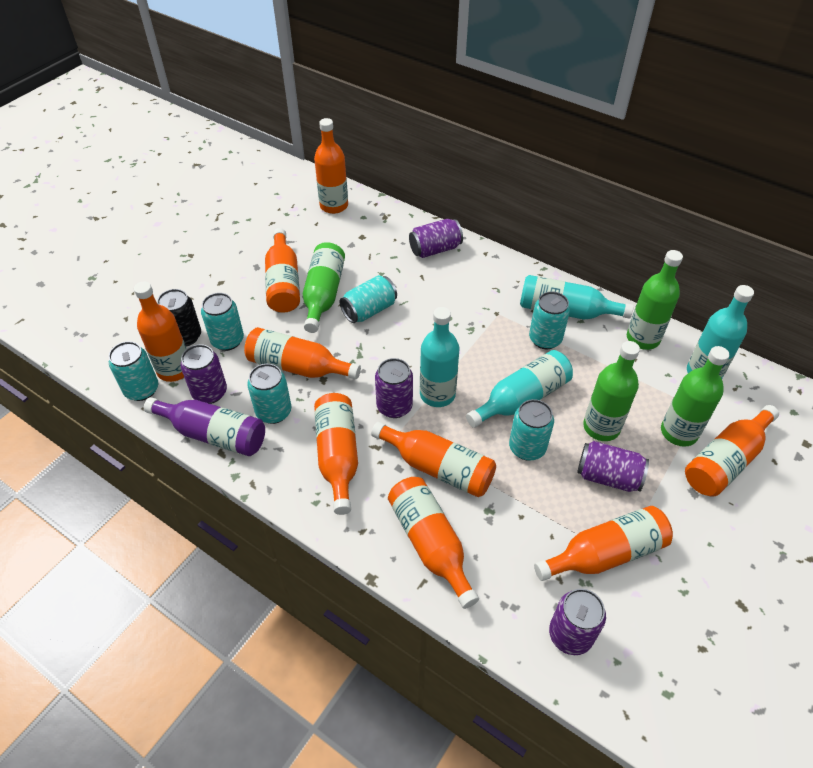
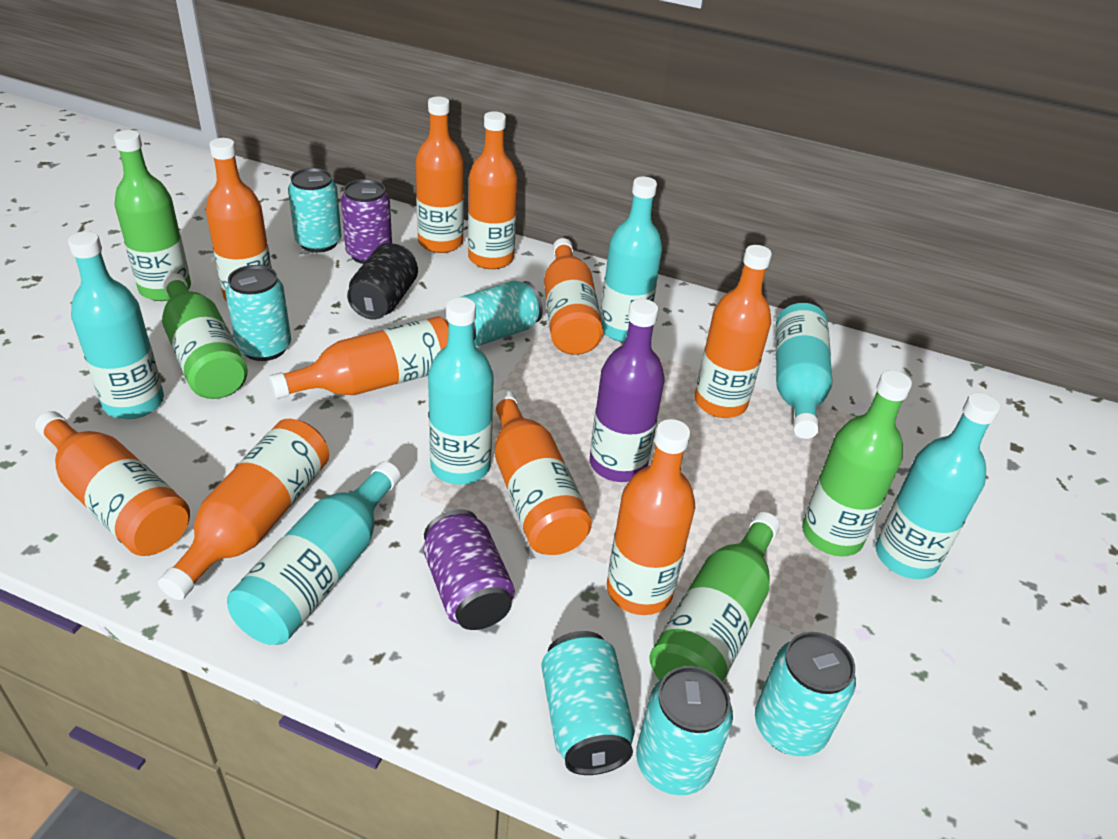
orange bottle: 9 -> 10
purple can: 5 -> 2
turquoise bottle: 4 -> 6

